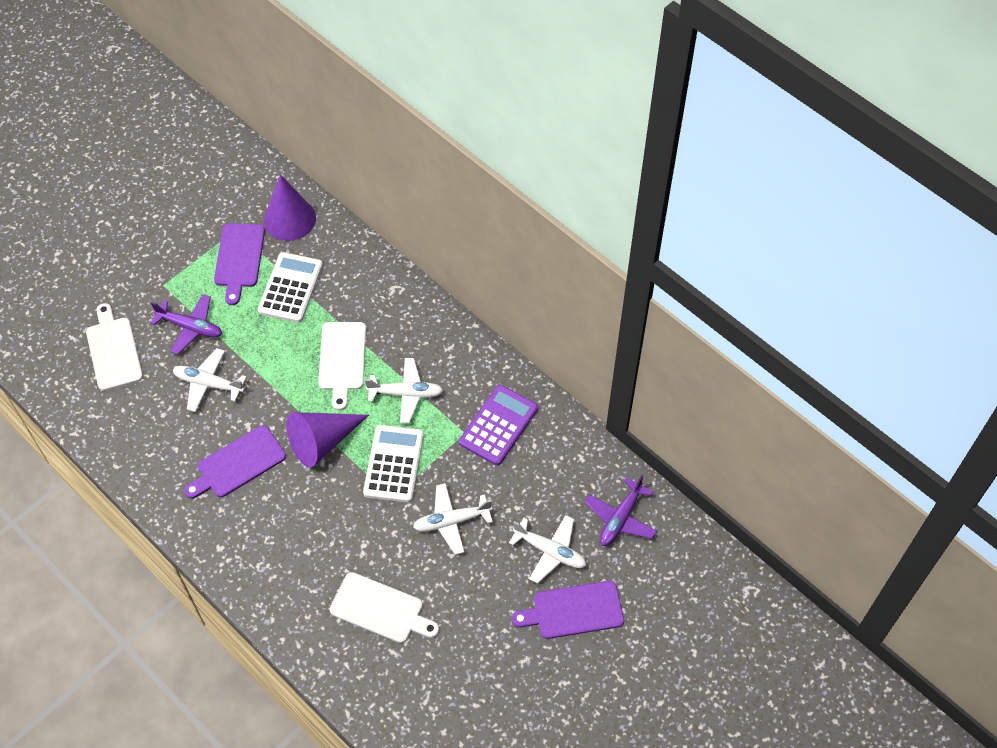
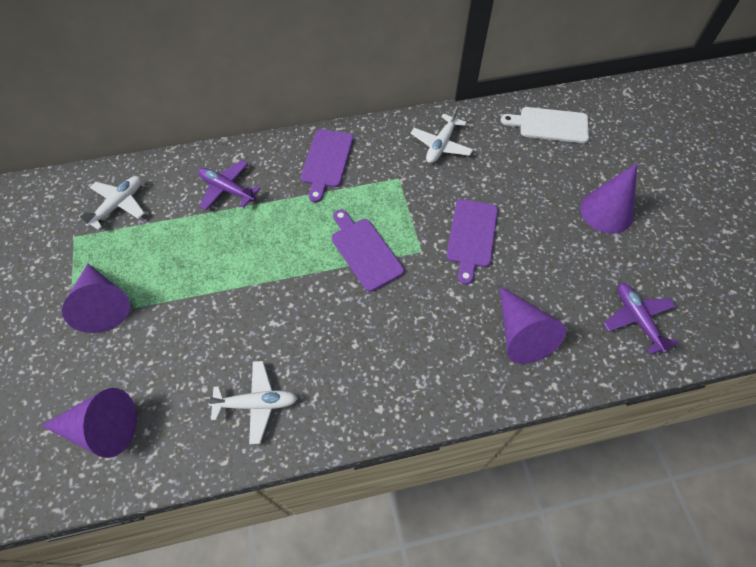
purple calculator: 1 -> 0
purple cone: 2 -> 4
white calculator: 2 -> 0
white cutting board: 3 -> 1
white plane: 4 -> 3

